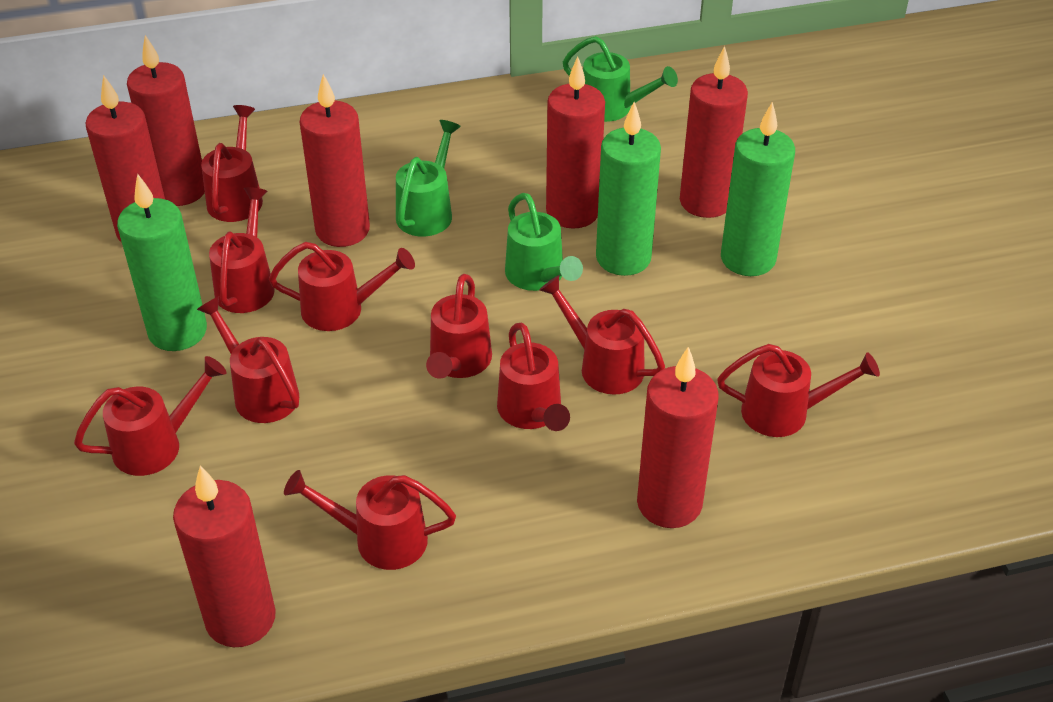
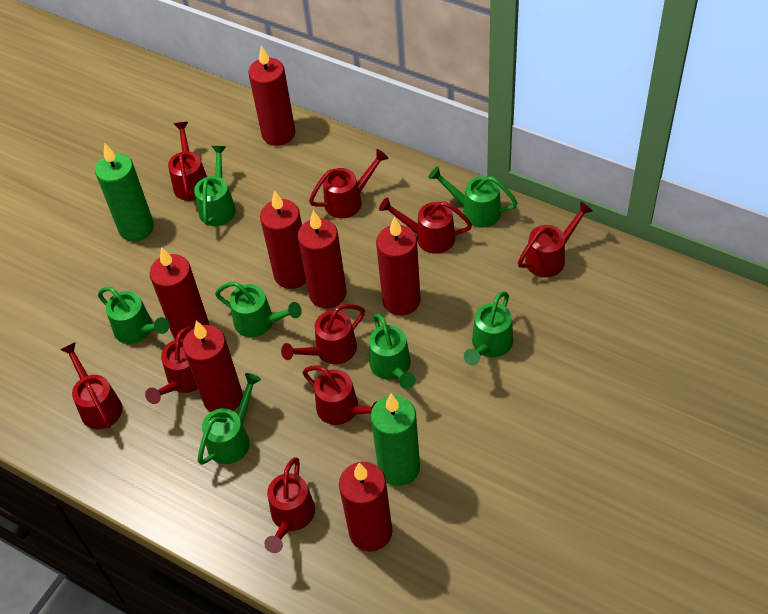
green candle: 3 -> 2
green watering can: 3 -> 7
red watering can: 10 -> 9

